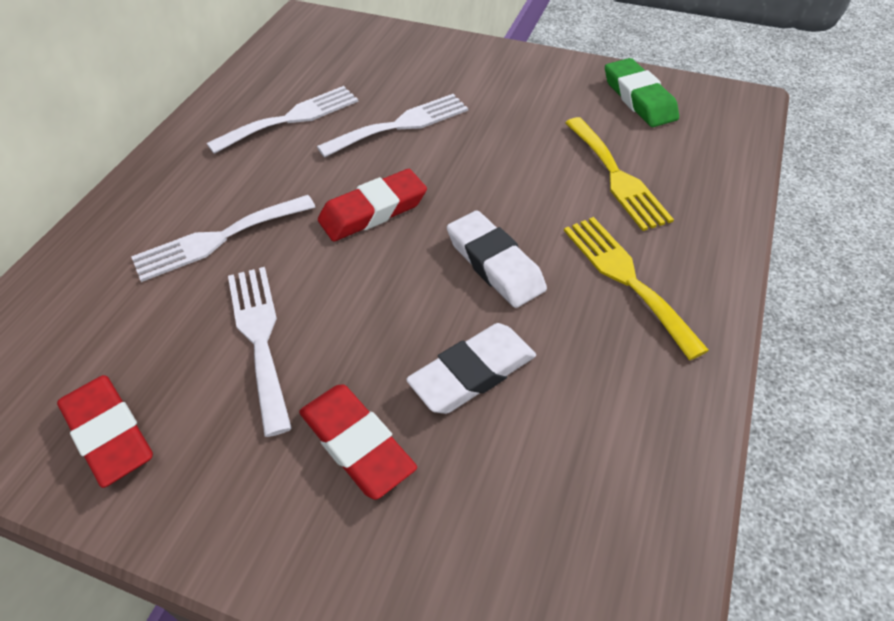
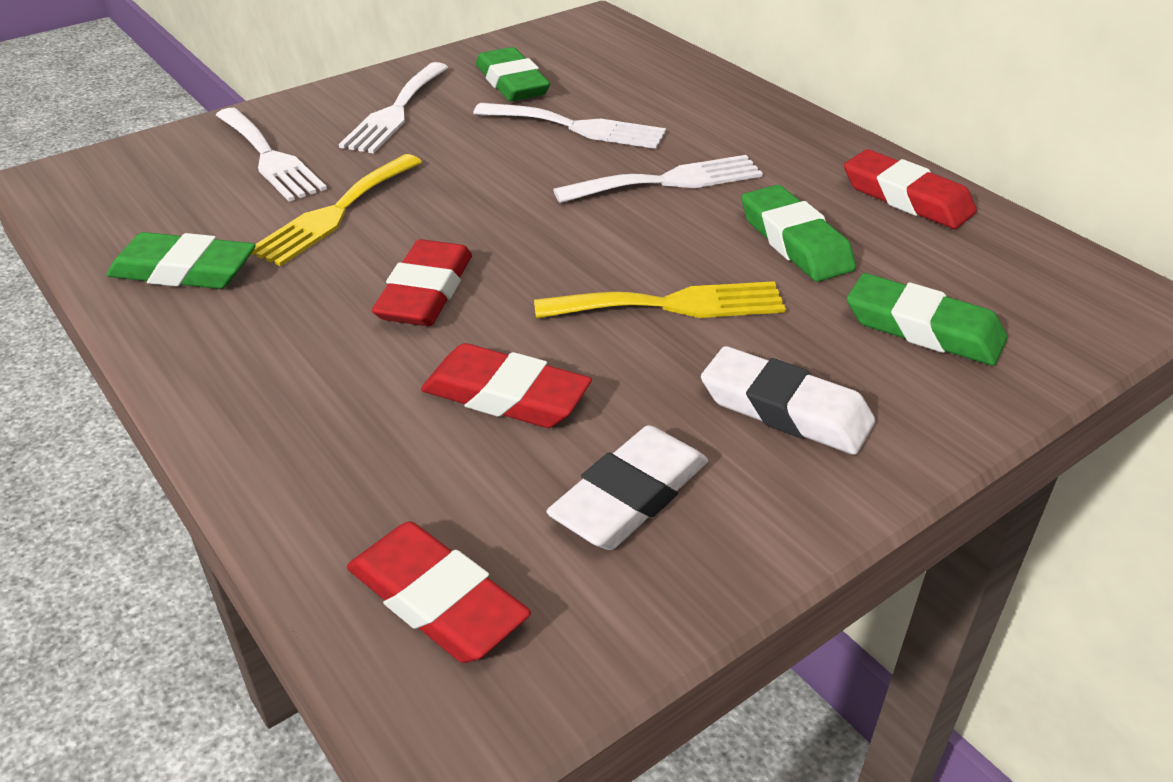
green eraser: 1 -> 4
red eraser: 3 -> 4

